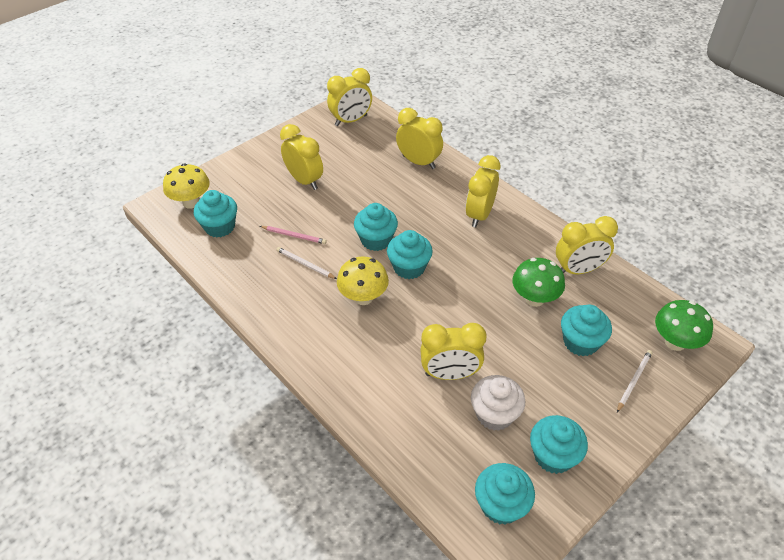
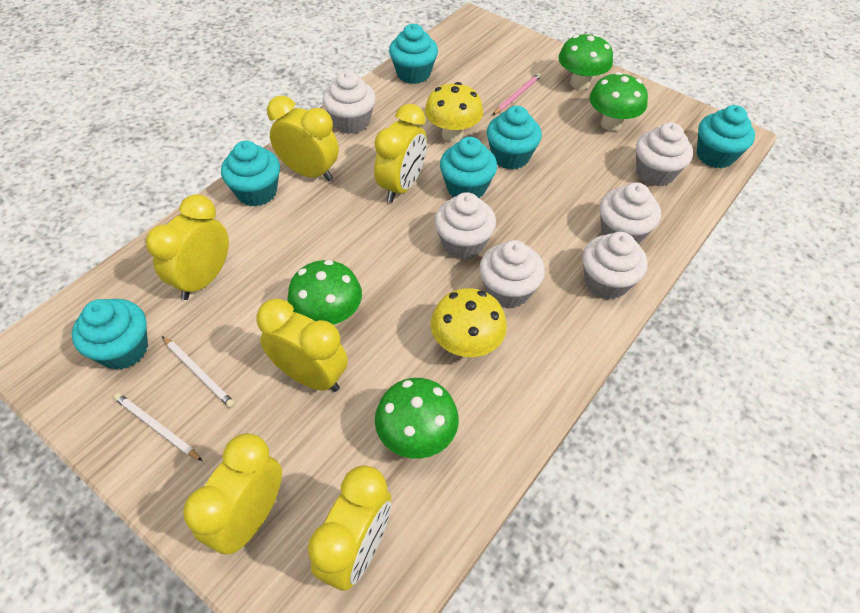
green mushroom: 2 -> 4
white cupcake: 1 -> 6

